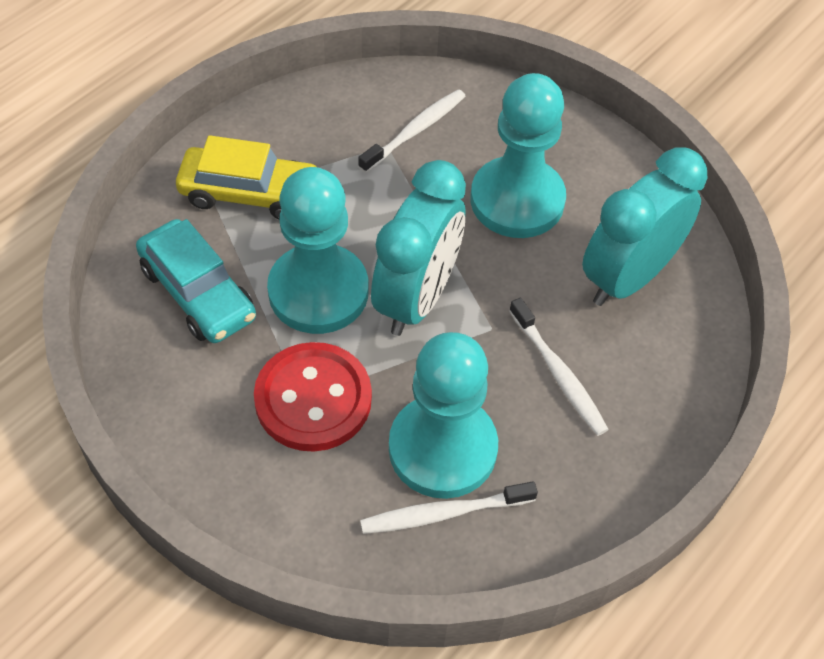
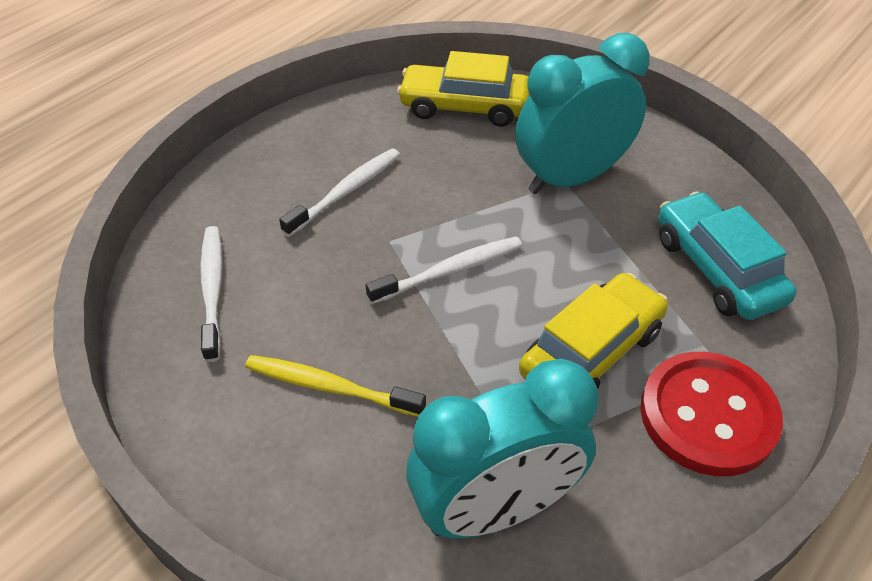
turquoise pawn: 3 -> 0
yellow car: 1 -> 2
yellow toothbrush: 0 -> 1

